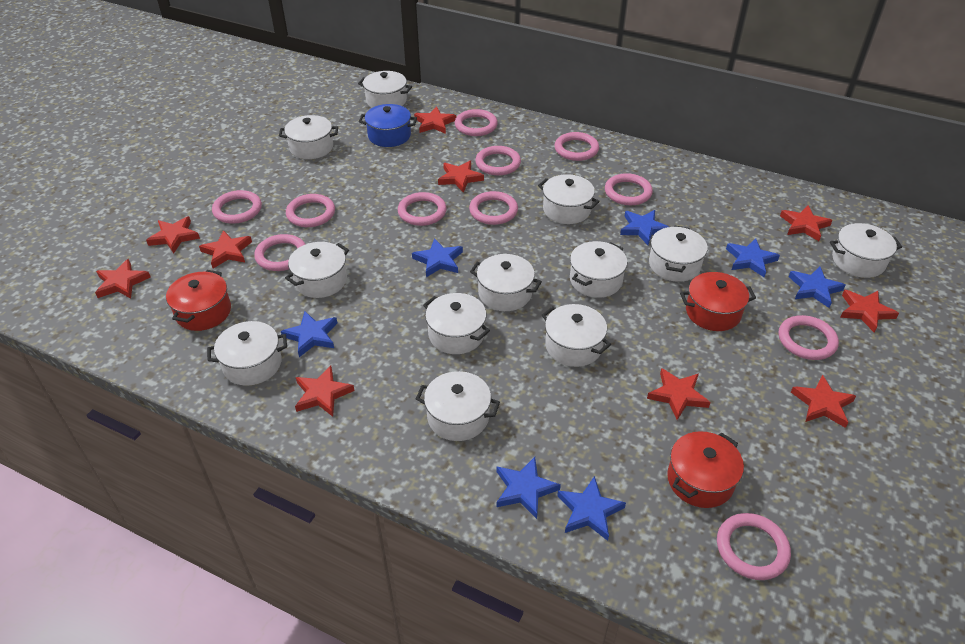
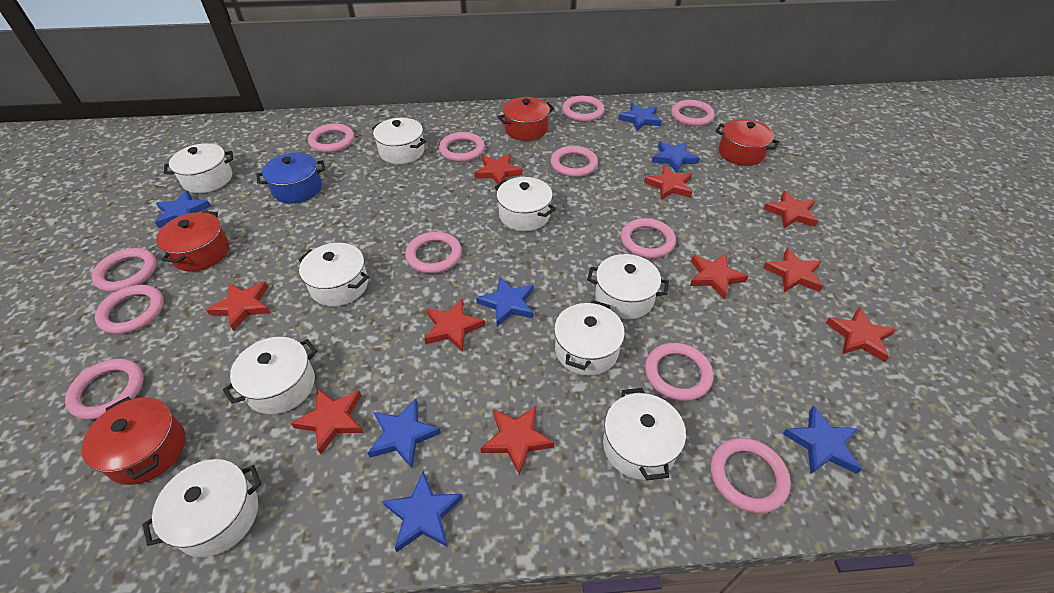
pink ring: 11 -> 12
red pot: 3 -> 4
white pot: 12 -> 9

